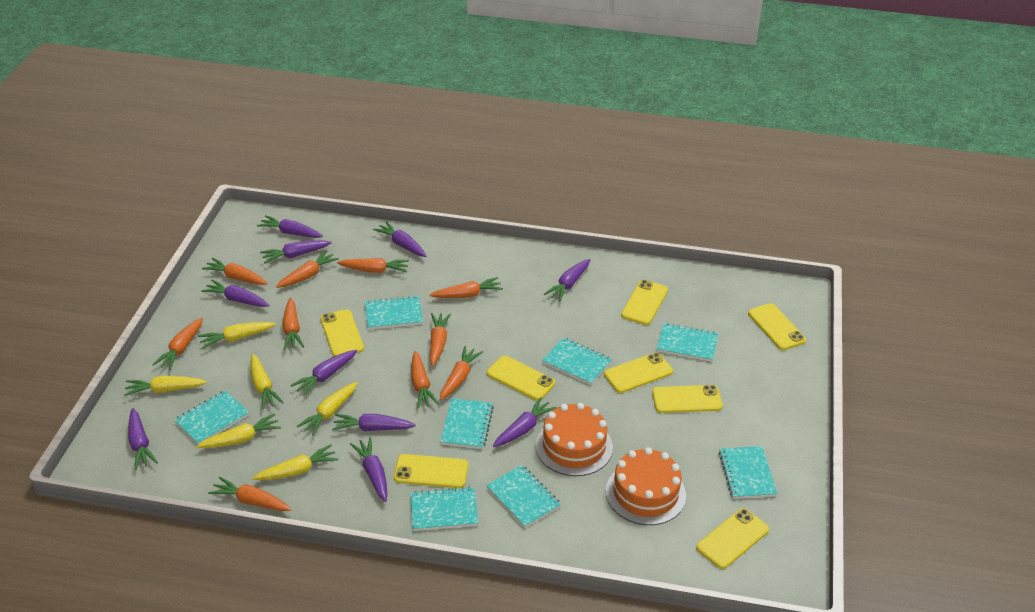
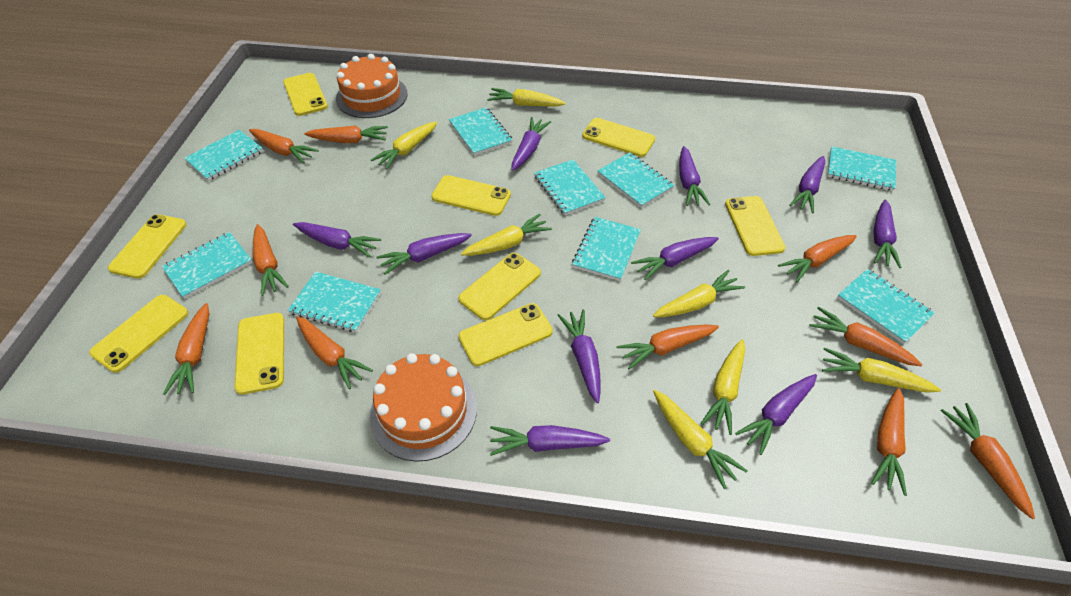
turquoise notebook: 8 -> 9
yellow carrot: 6 -> 7
yellow phone: 8 -> 9

